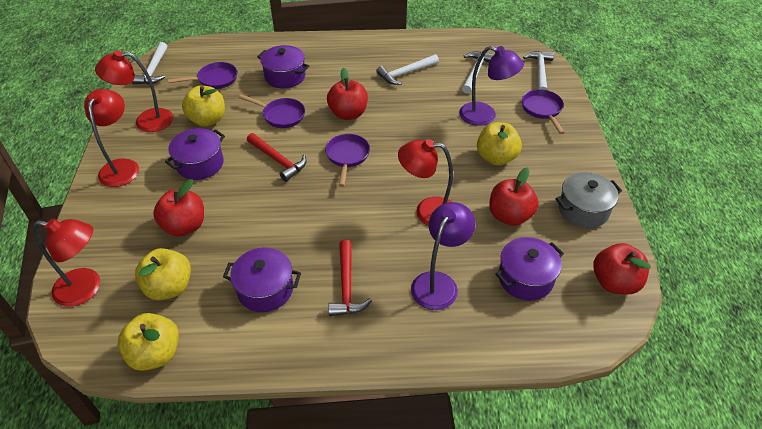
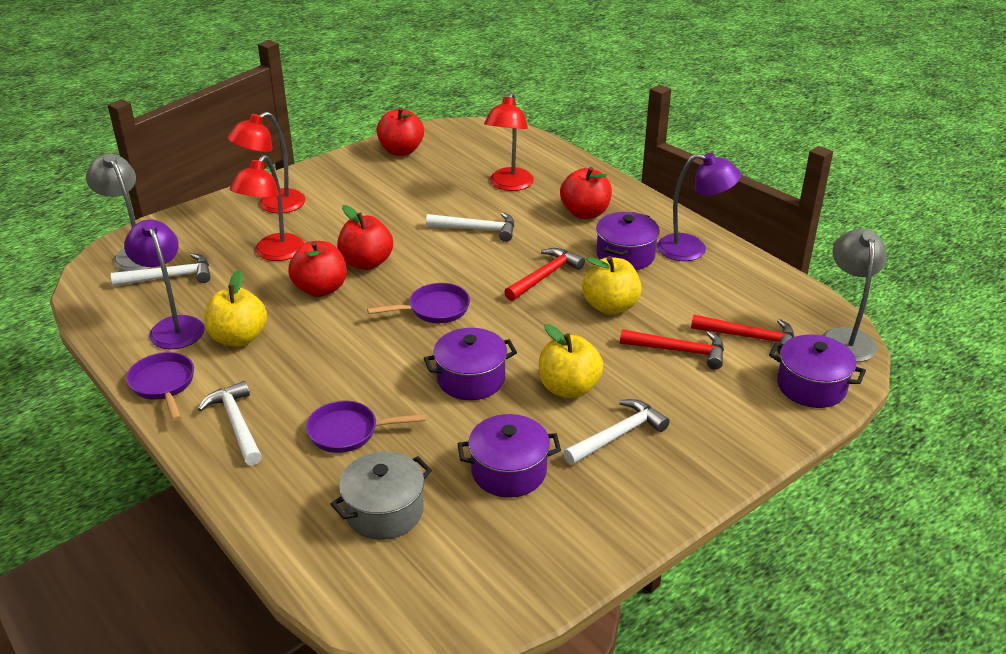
grey lamp: 0 -> 2
purple pan: 4 -> 3
red hammer: 2 -> 3
red lamp: 4 -> 3
yellow apple: 4 -> 3

